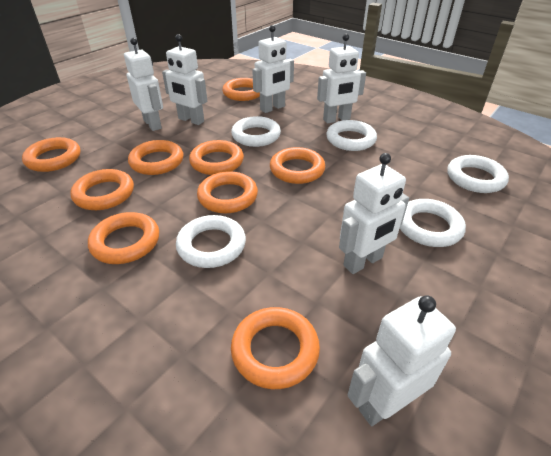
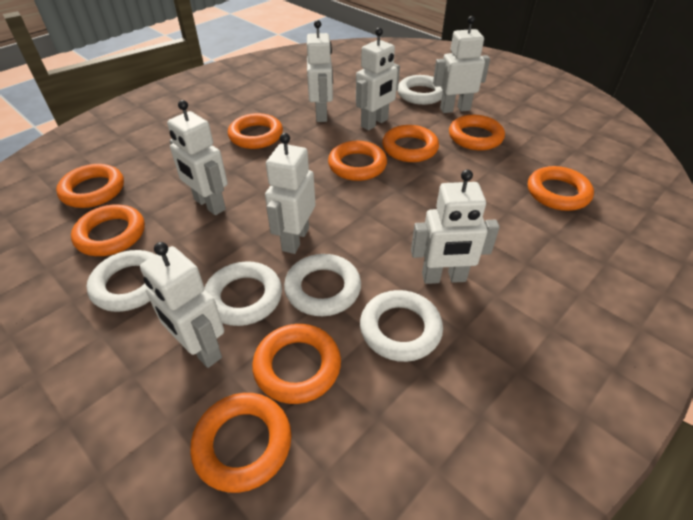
white robot: 6 -> 7

